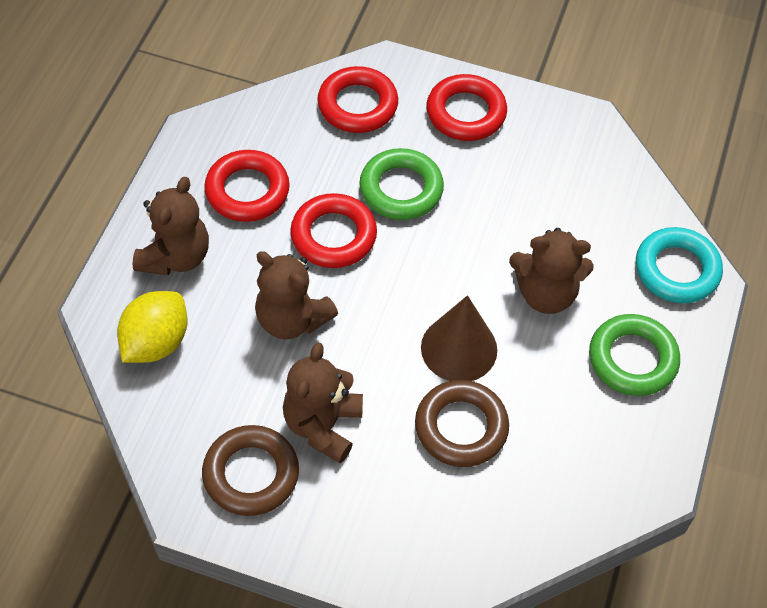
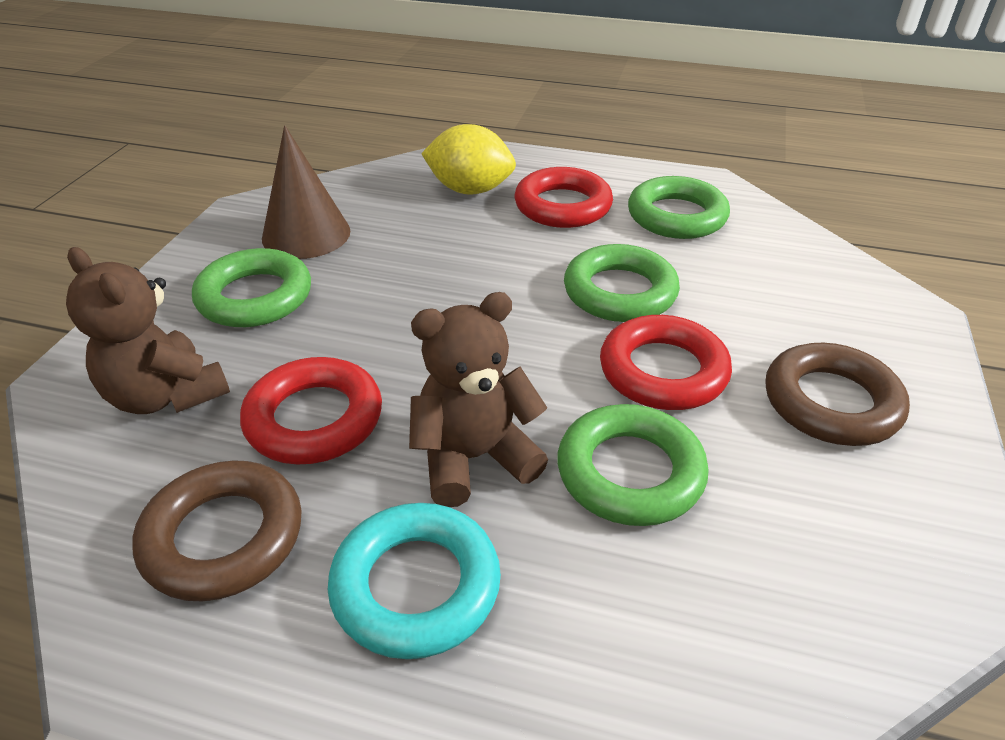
brown teddy bear: 4 -> 2
green ring: 2 -> 4
red ring: 4 -> 3

